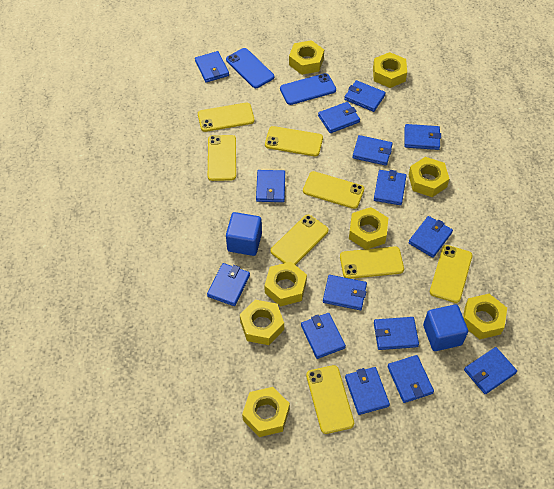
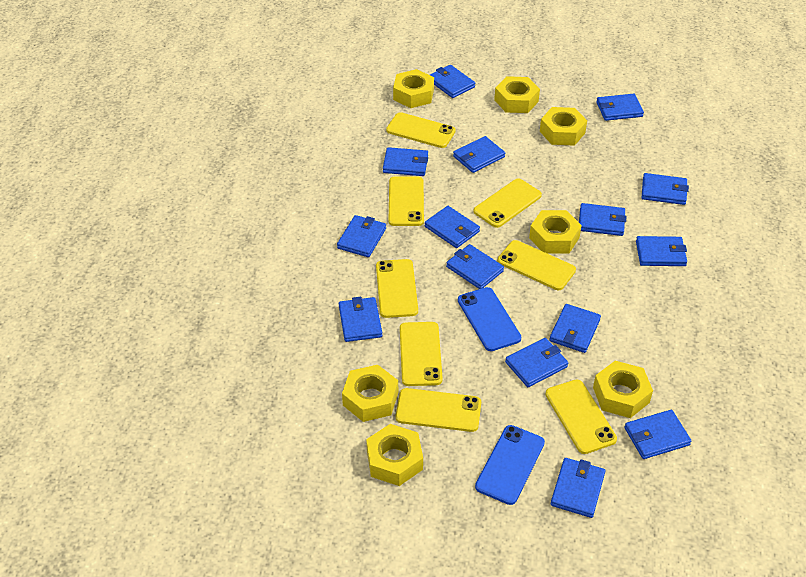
blue cube: 2 -> 0
yellow nut: 8 -> 7

